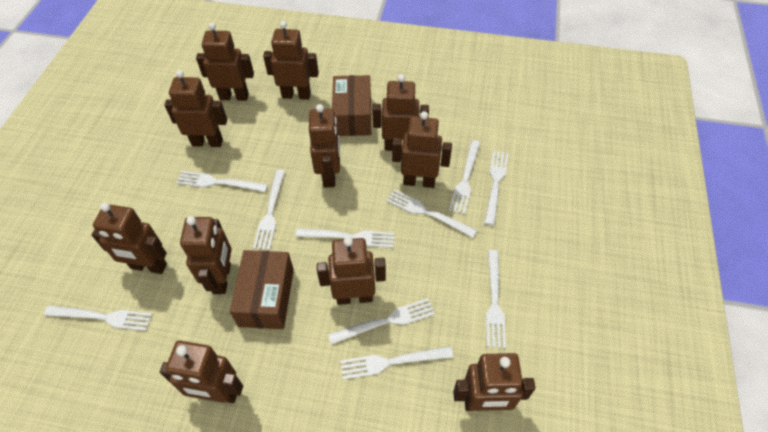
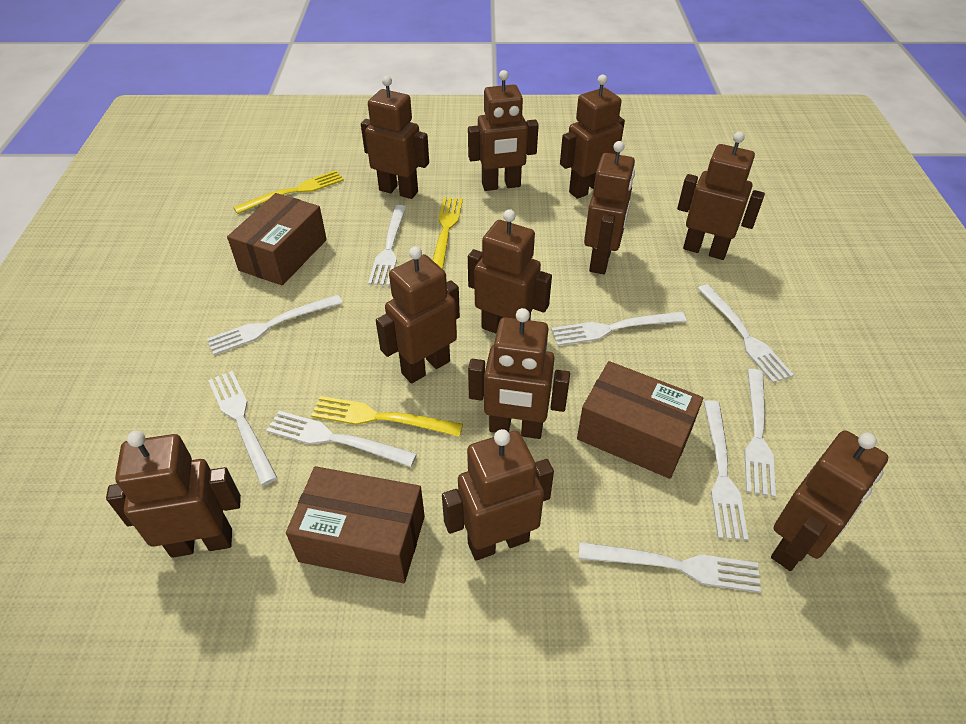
brown box: 2 -> 3
white fork: 10 -> 9
yellow fork: 0 -> 3

